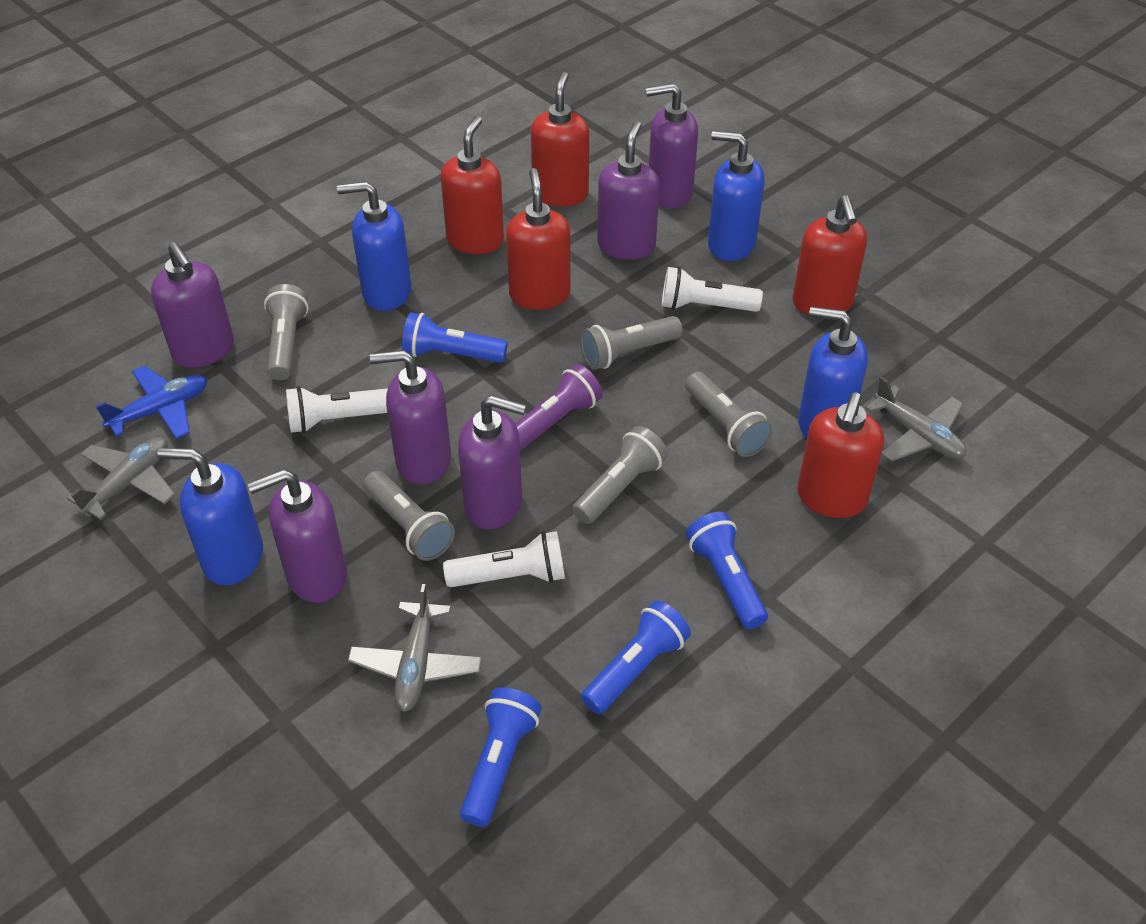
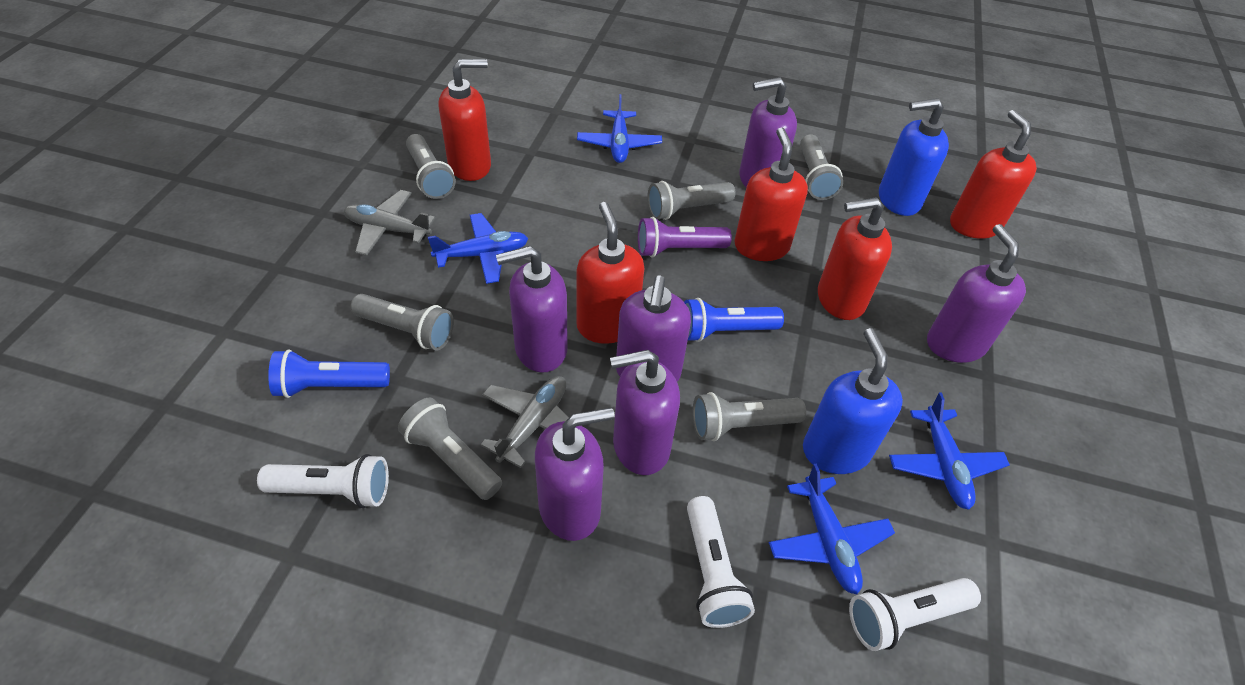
blue flashlight: 4 -> 2
blue plane: 1 -> 4
blue soap dispenser: 4 -> 2
grey flashlight: 5 -> 6
grey plane: 3 -> 2

